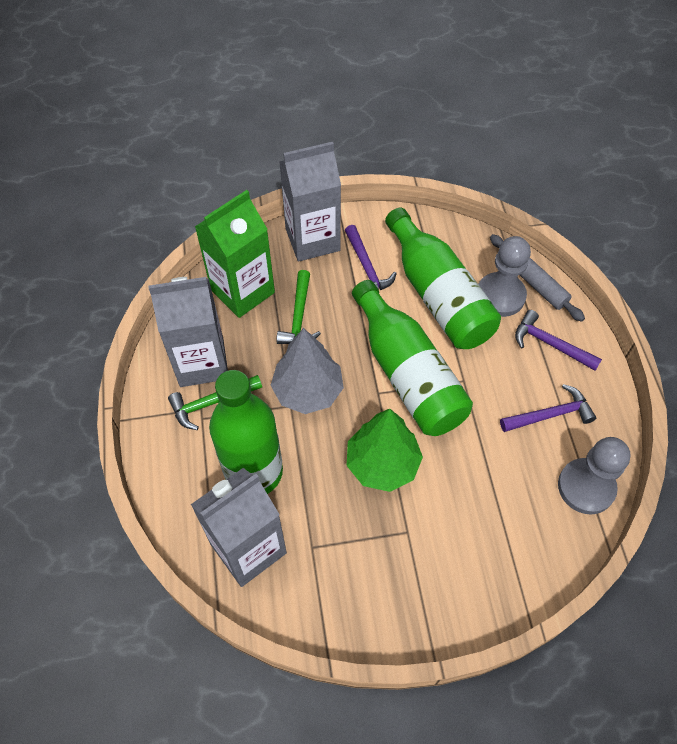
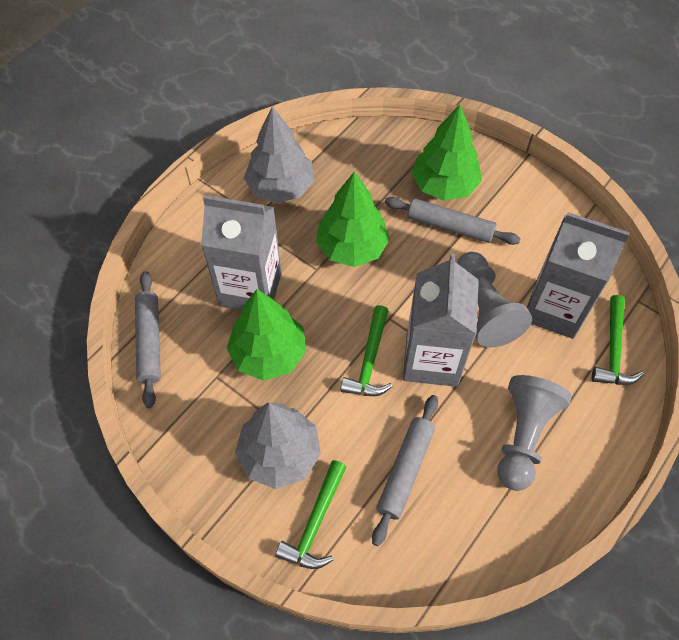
green bottle: 3 -> 0
green carton: 1 -> 0
green hammer: 2 -> 3
green tree: 1 -> 3
grey rolling pin: 1 -> 3
grey tree: 1 -> 2
purple hammer: 3 -> 0

